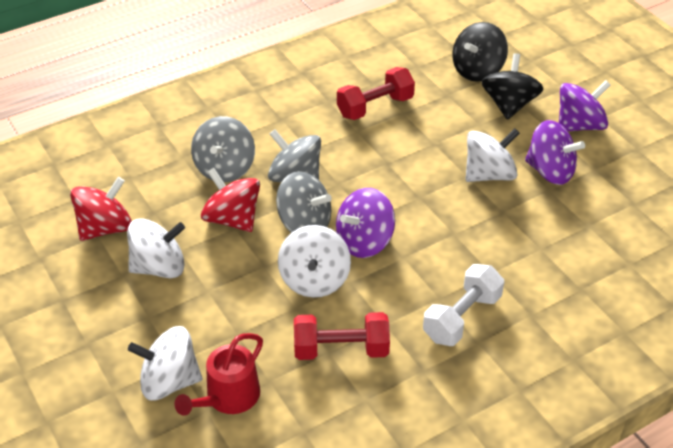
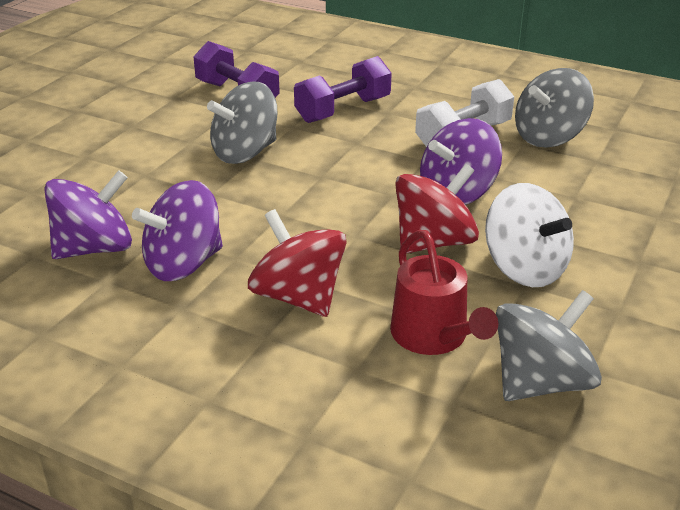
black spinning top: 2 -> 0
purple dumbbell: 0 -> 2
red dumbbell: 2 -> 0
white spinning top: 4 -> 1

